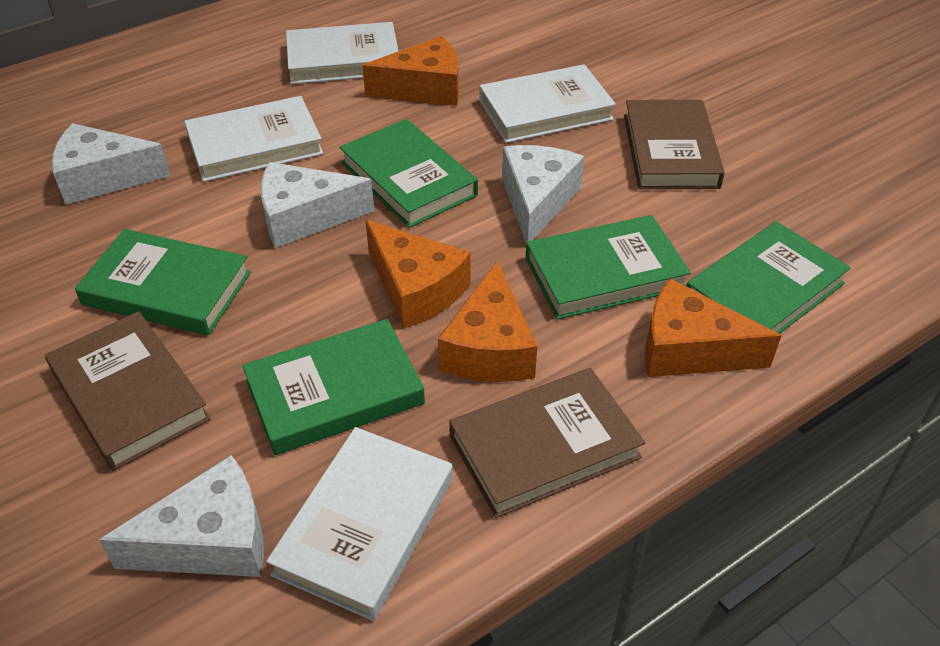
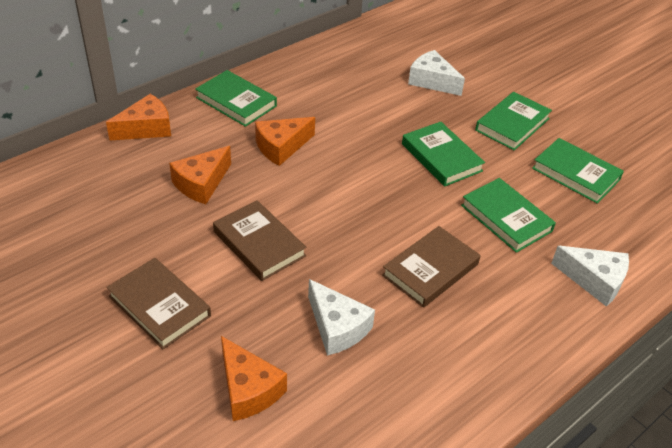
white book: 4 -> 0
white cheese: 4 -> 3

